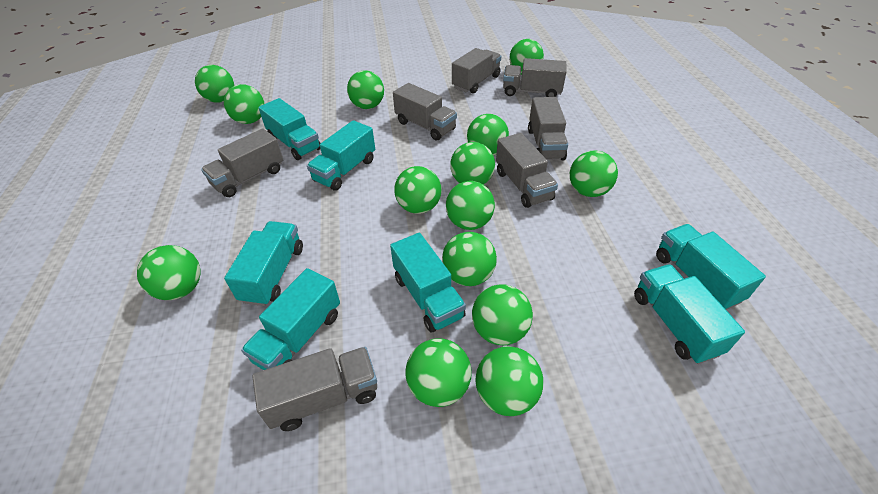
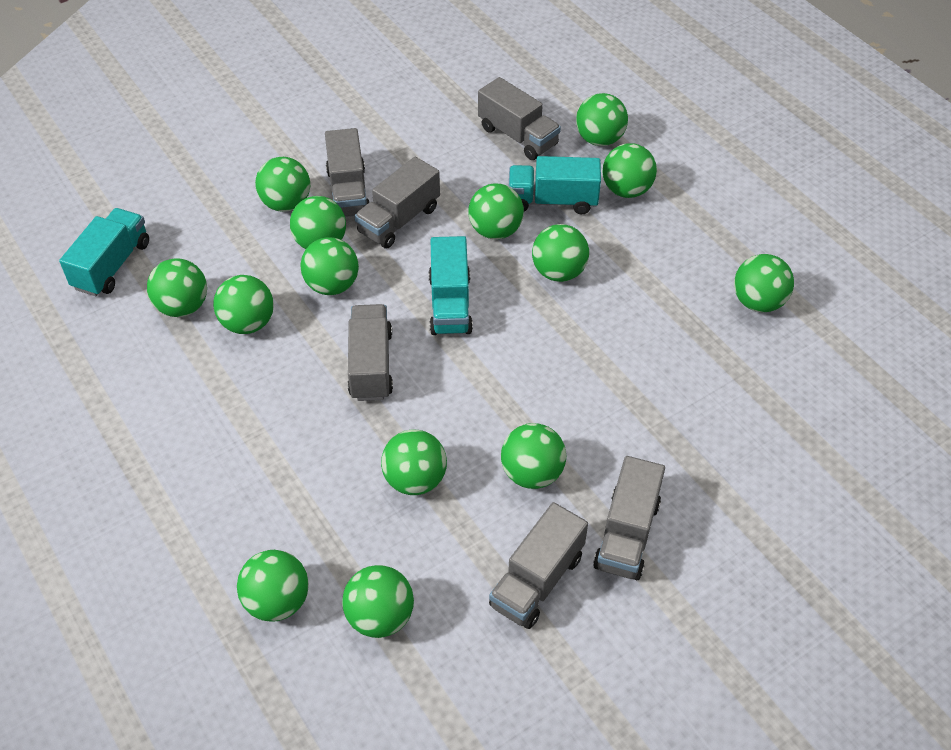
grey truck: 7 -> 6
turquoise truck: 7 -> 3

